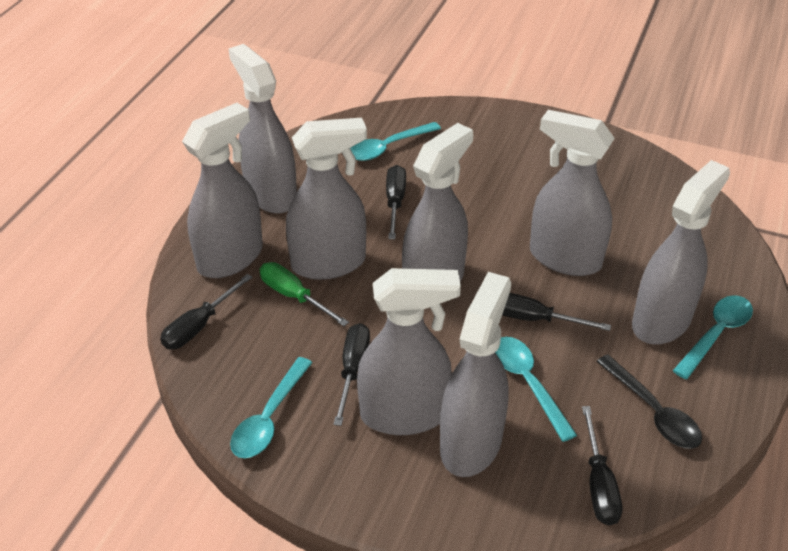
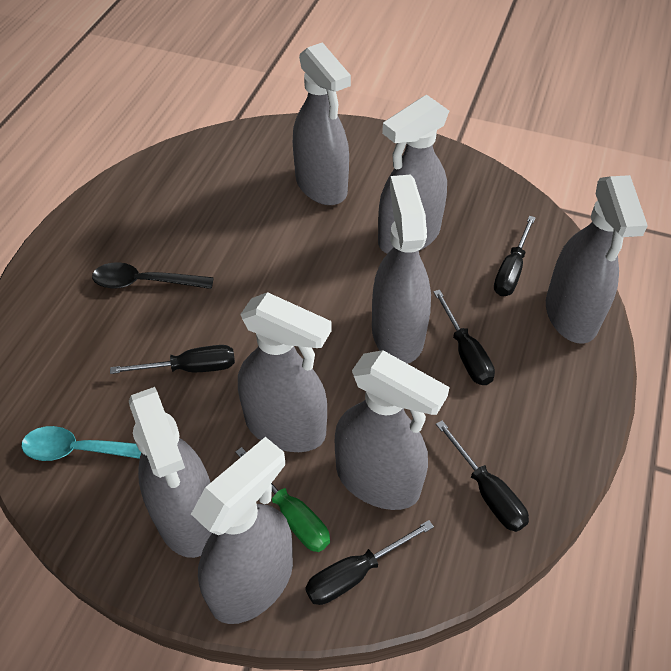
turquoise spoon: 4 -> 1

